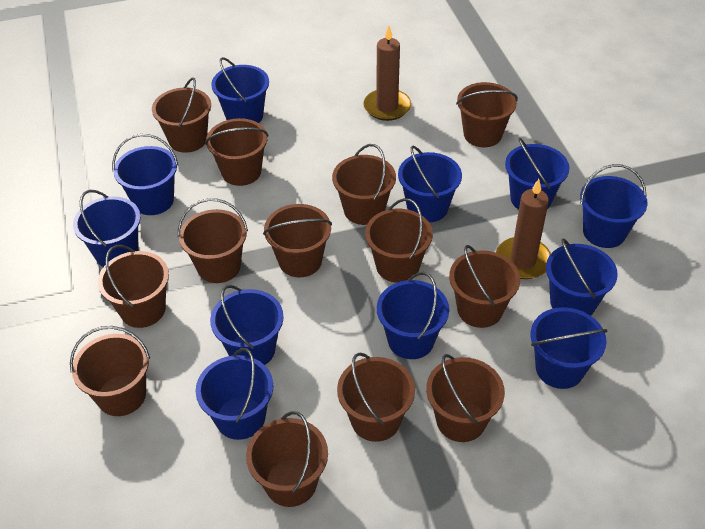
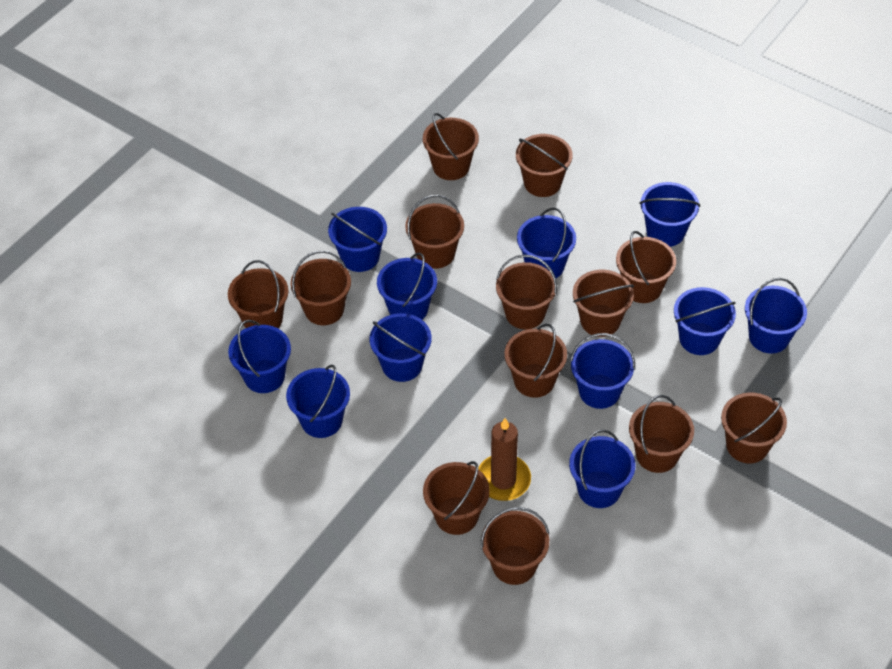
brown candle: 2 -> 1

